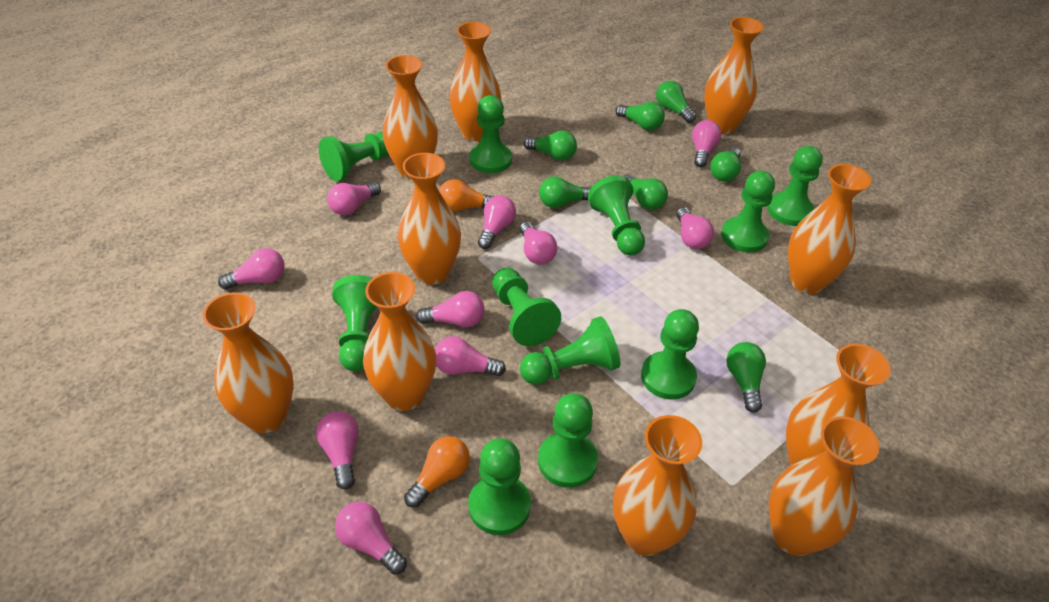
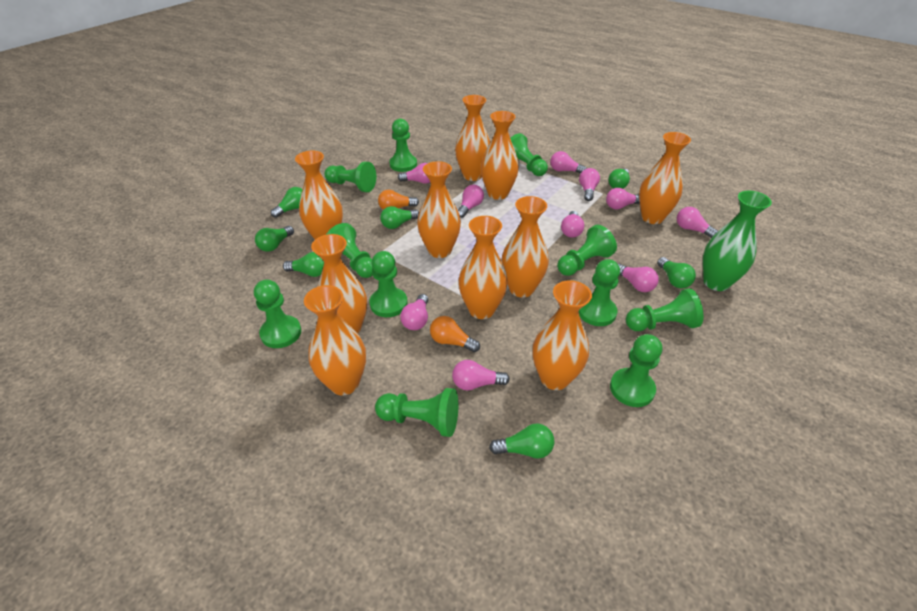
green vase: 0 -> 1

